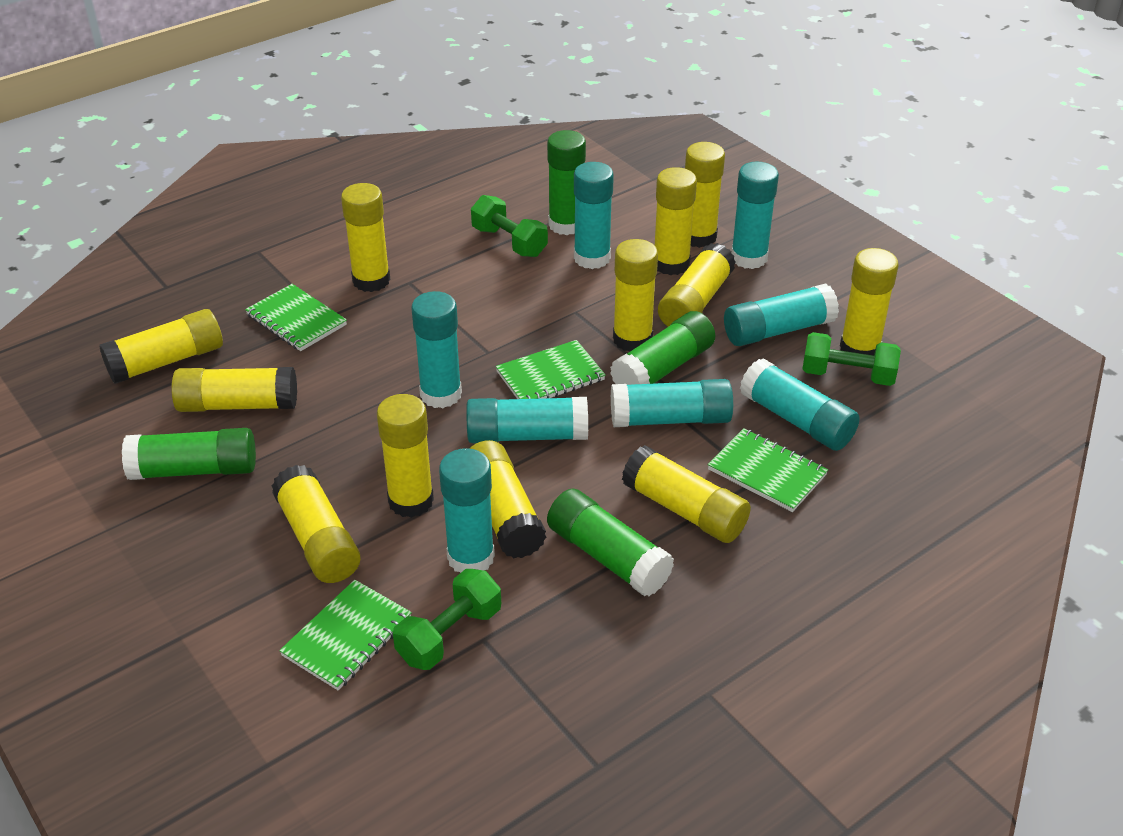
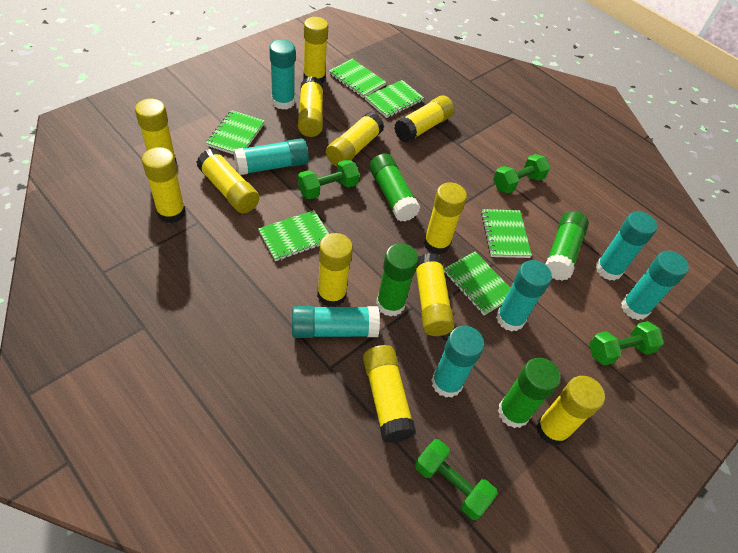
green dumbbell: 3 -> 4
green notebook: 4 -> 6
turquoise glue stick: 8 -> 7

